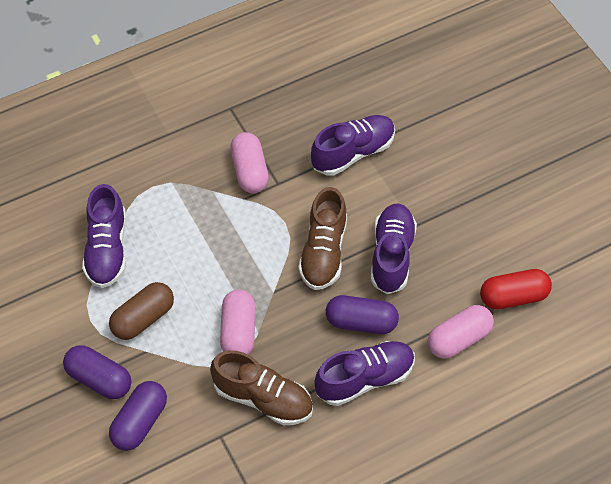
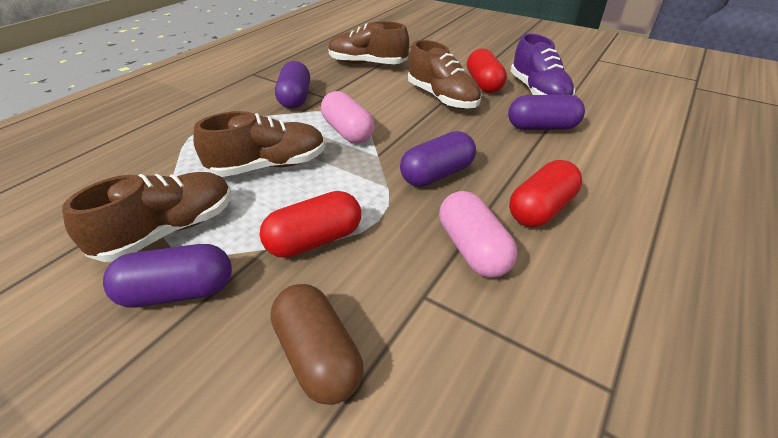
brown shoe: 2 -> 4
pink capsule: 3 -> 2
purple capsule: 3 -> 4
purple shoe: 4 -> 1
red capsule: 1 -> 3

